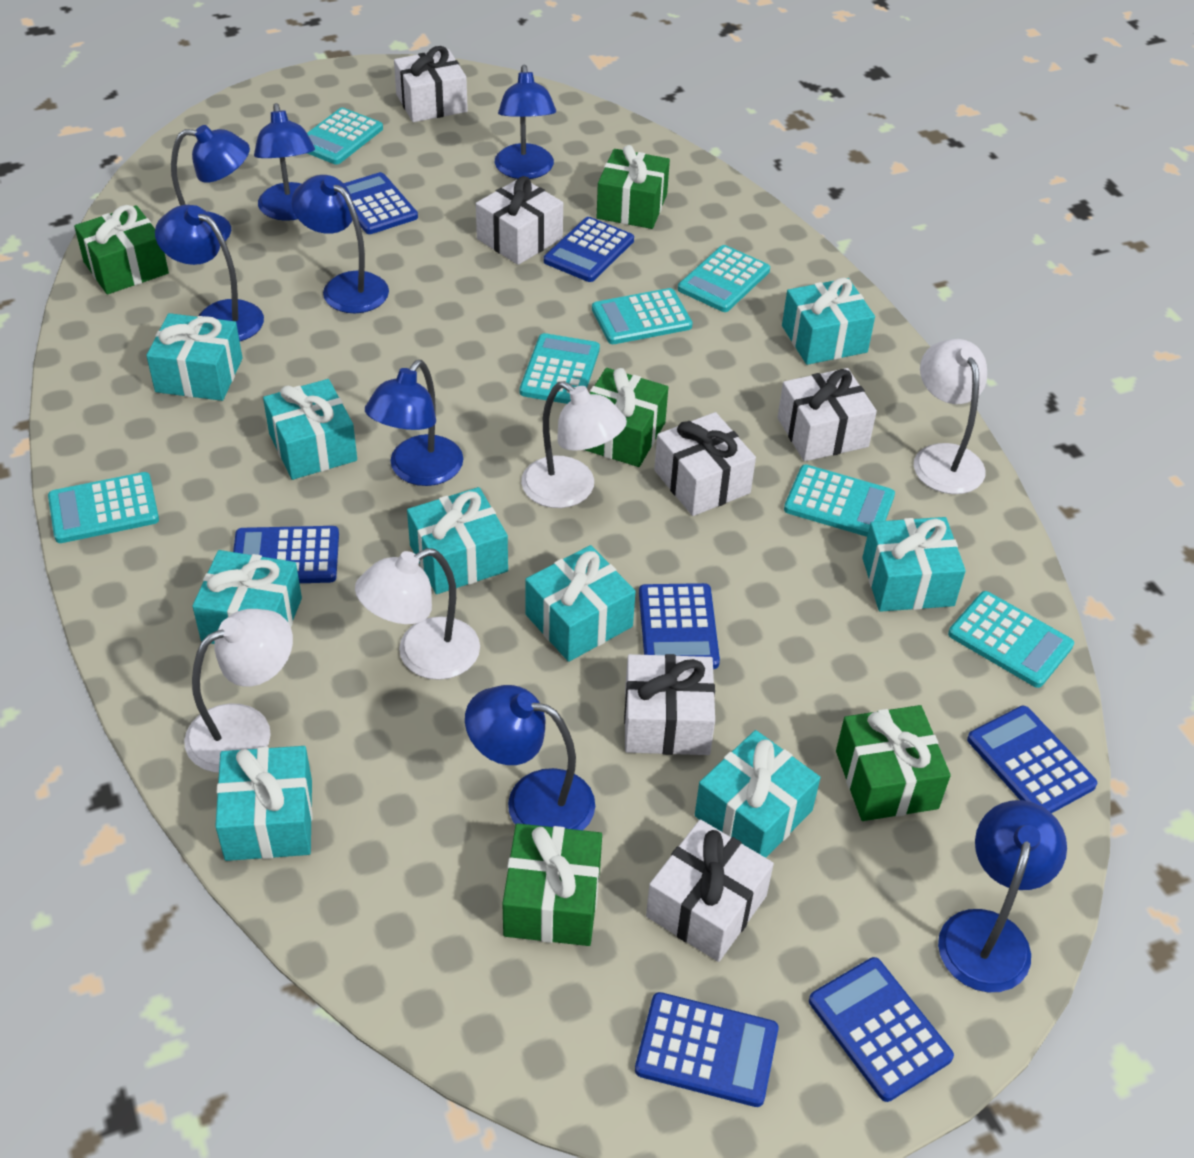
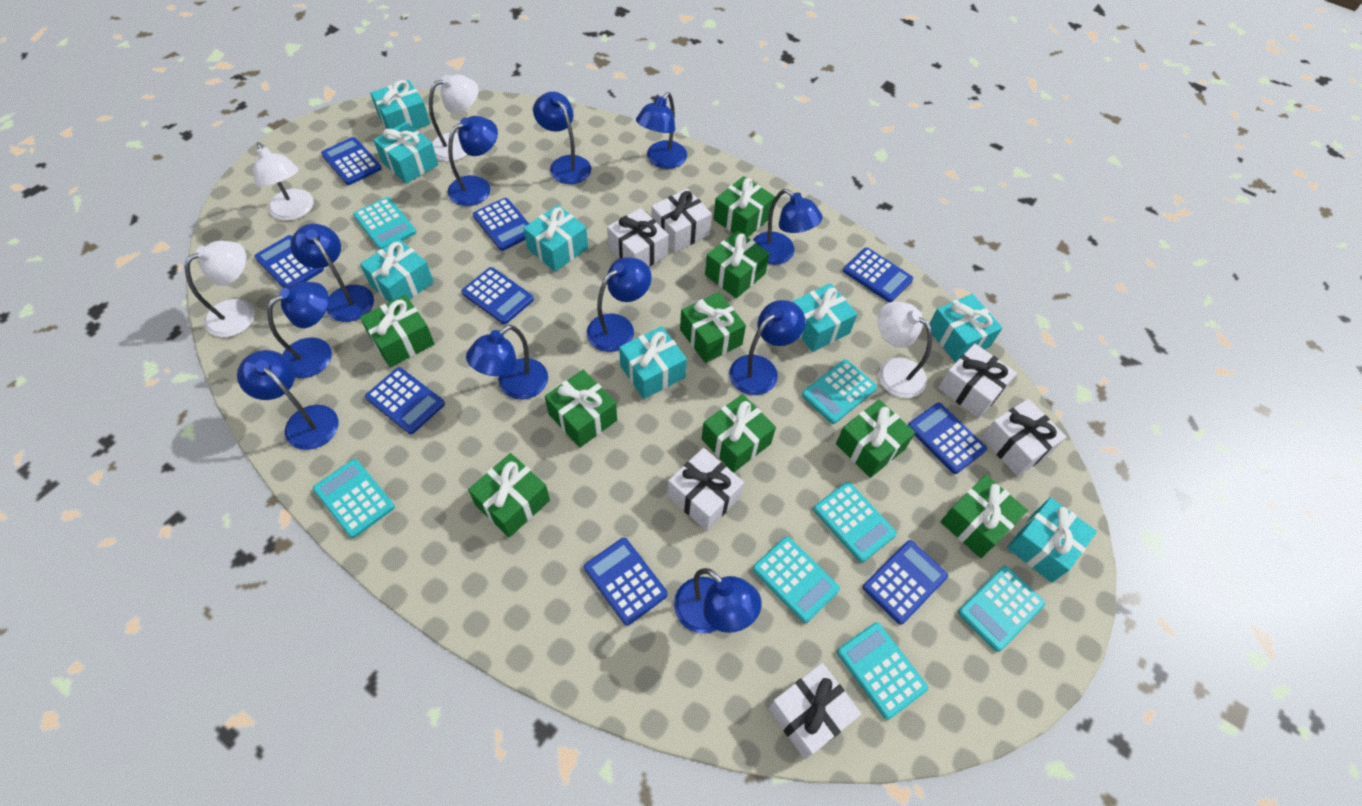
blue calculator: 7 -> 9
blue lamp: 8 -> 11
green gift: 5 -> 9
turquoise gift: 9 -> 8

